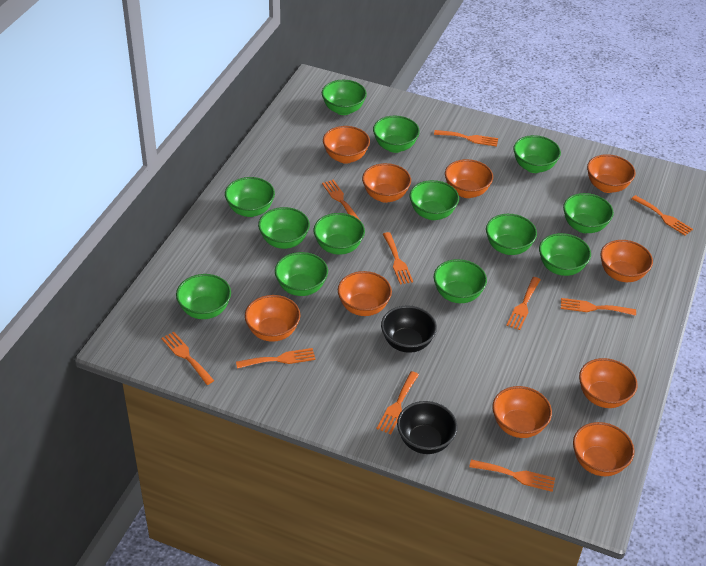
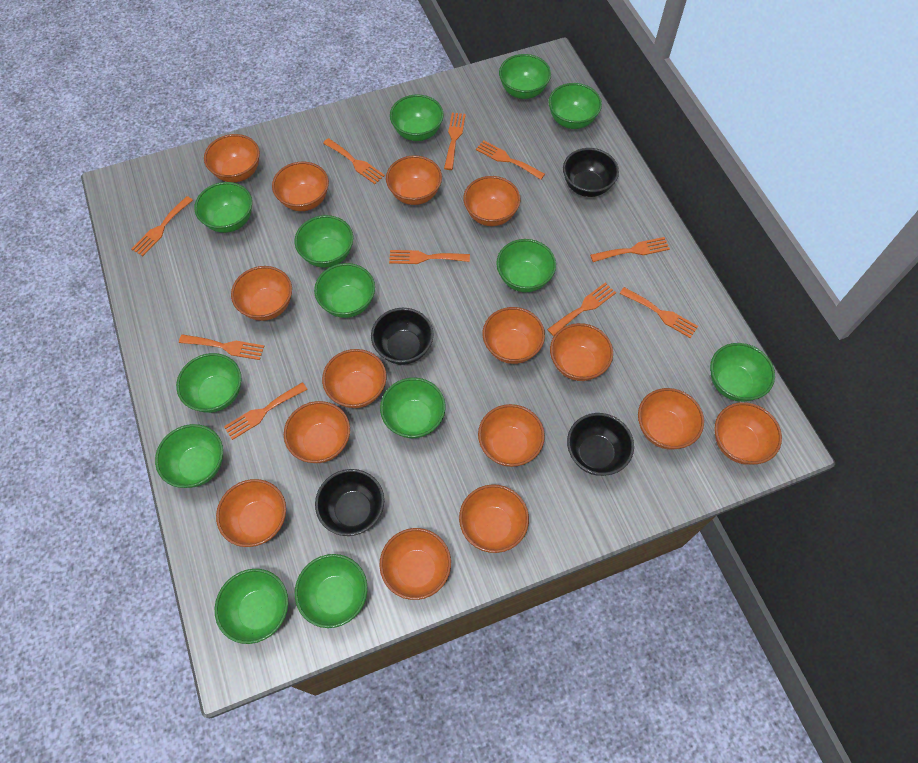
black bowl: 2 -> 4
orange bowl: 10 -> 15

